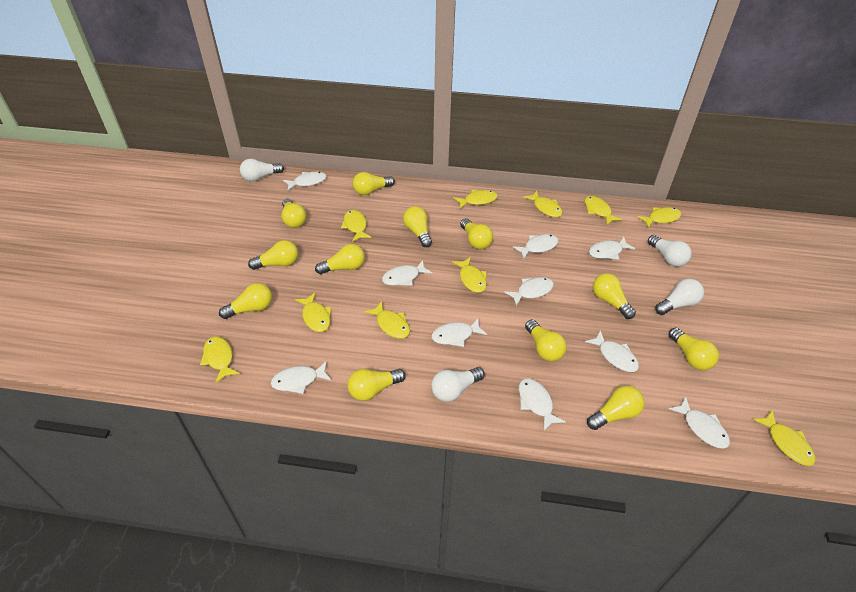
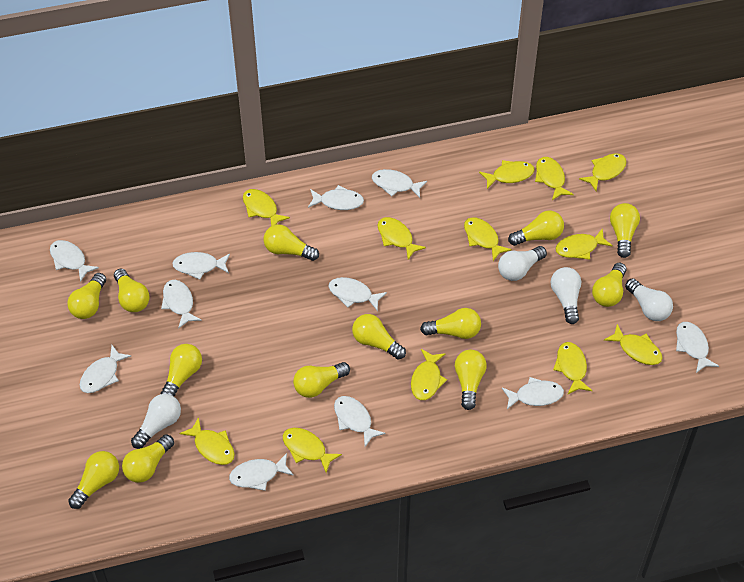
white fish: 10 -> 11
yellow fish: 10 -> 12
yellow light bulb: 12 -> 13

